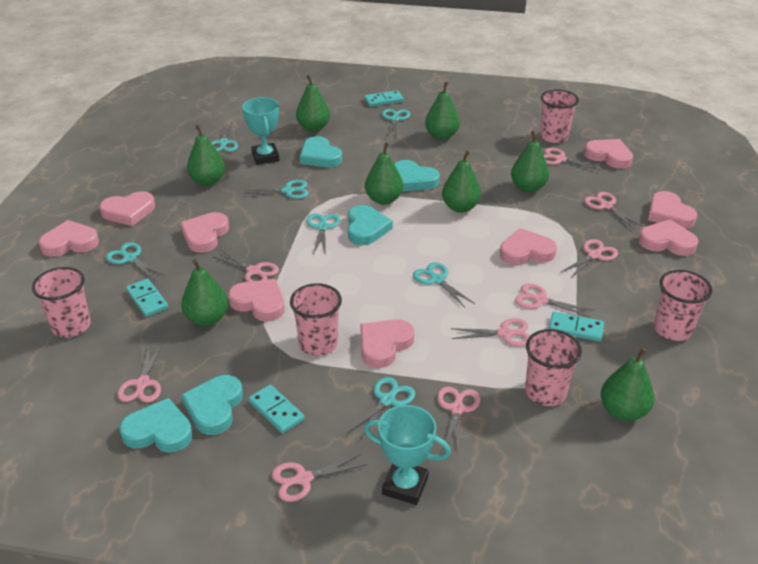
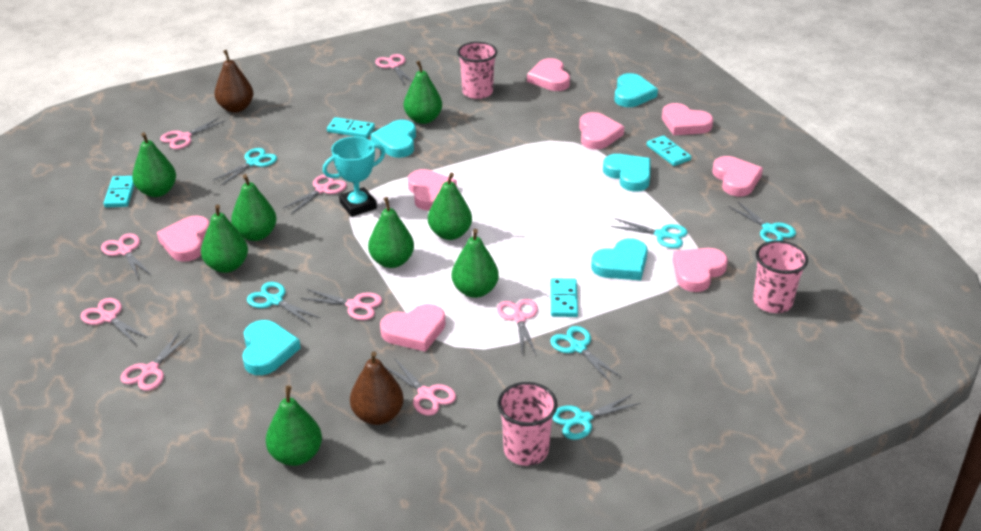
brown pear: 0 -> 2
pink cup: 5 -> 3
pink heart: 9 -> 8
turquoise scissors: 7 -> 6
turquoise trophy: 2 -> 1

